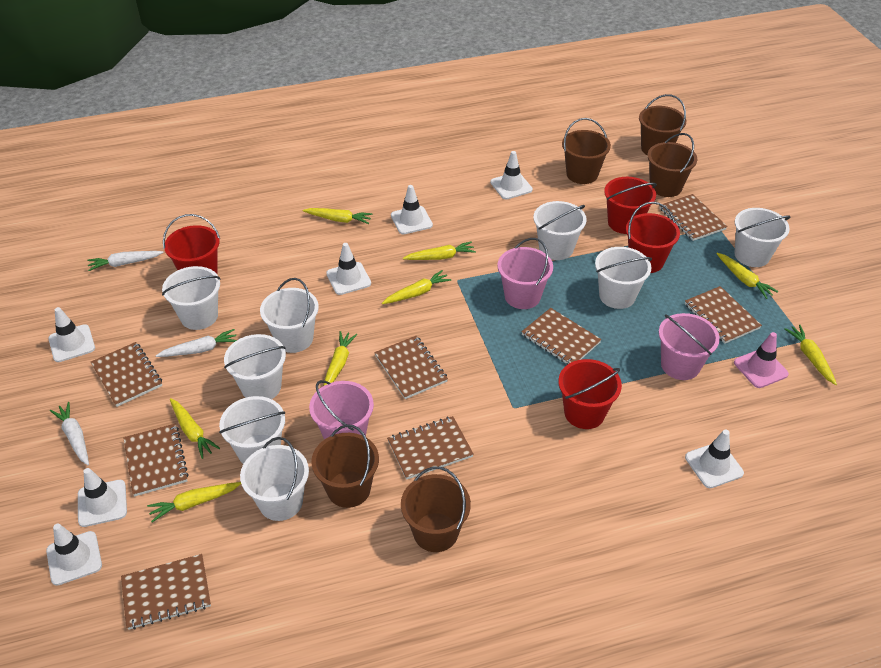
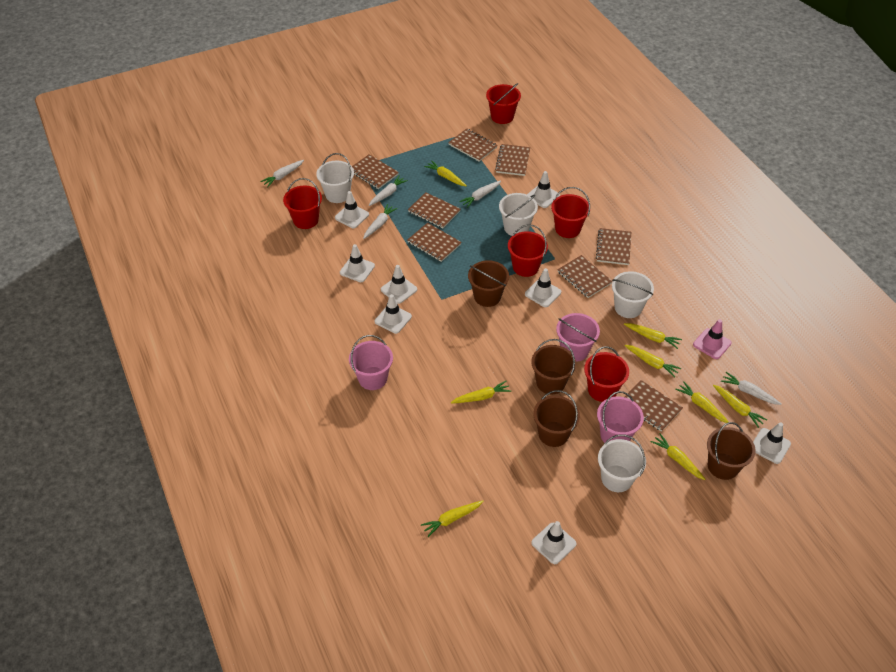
brown bucket: 5 -> 4
red bucket: 4 -> 5
white bucket: 8 -> 4
white carrot: 3 -> 5
white traffic cone: 7 -> 8

